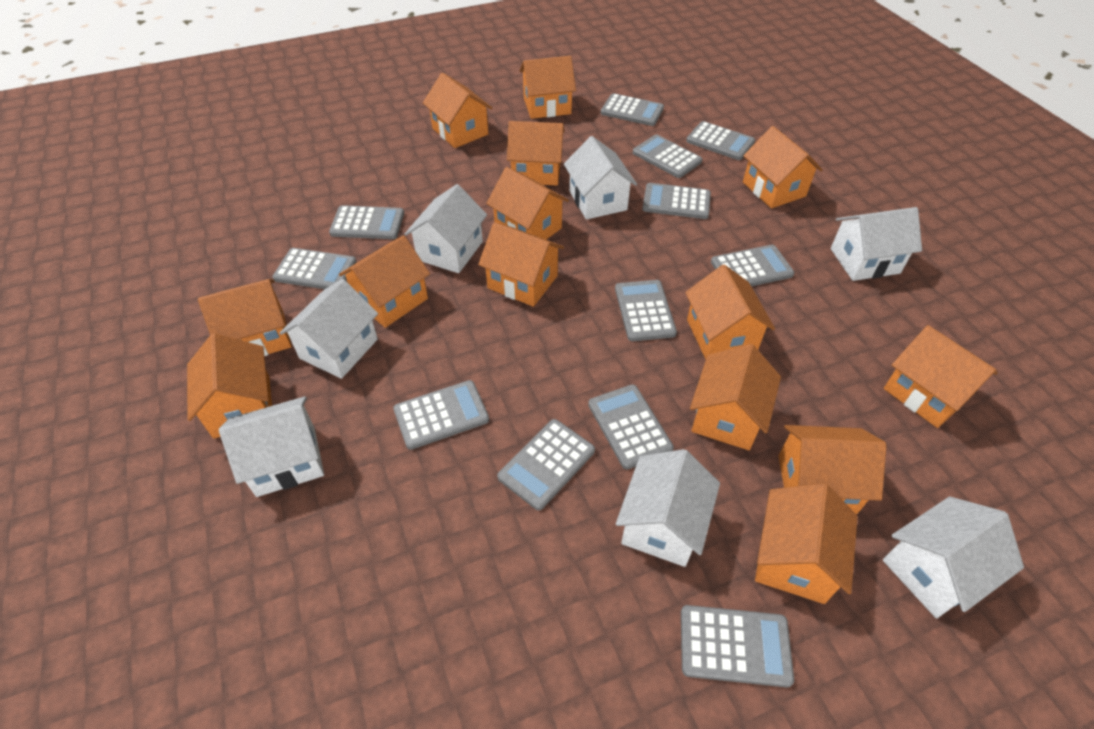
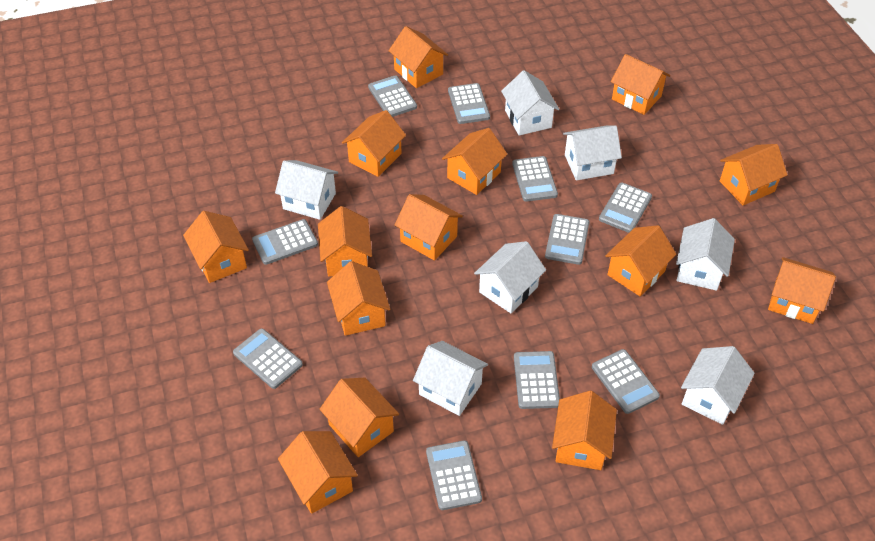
grey calculator: 12 -> 10

